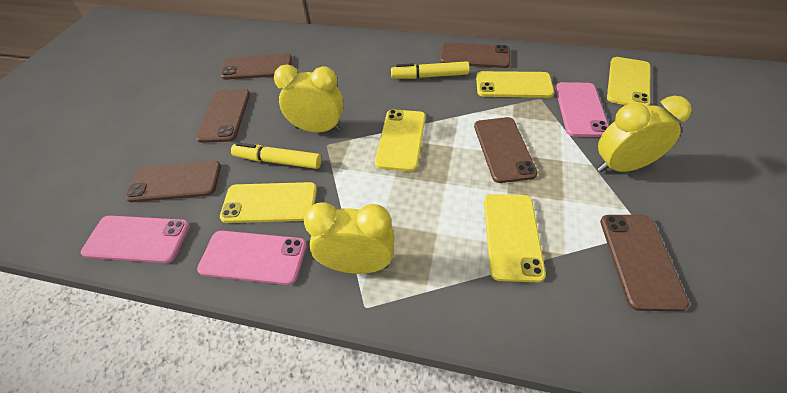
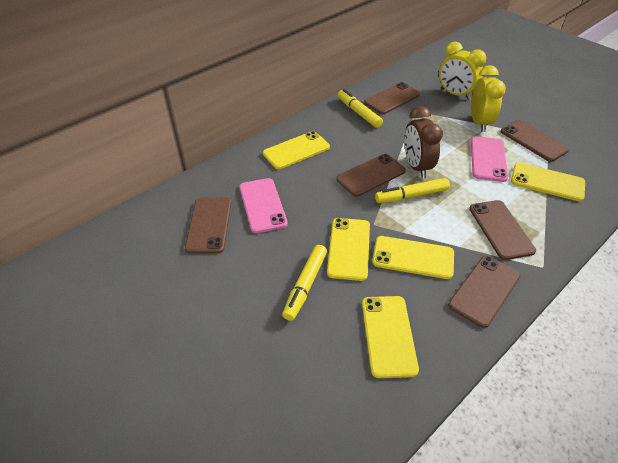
brown clock: 0 -> 1
pink phone: 3 -> 2
yellow clock: 3 -> 2
yellow marker: 2 -> 3

